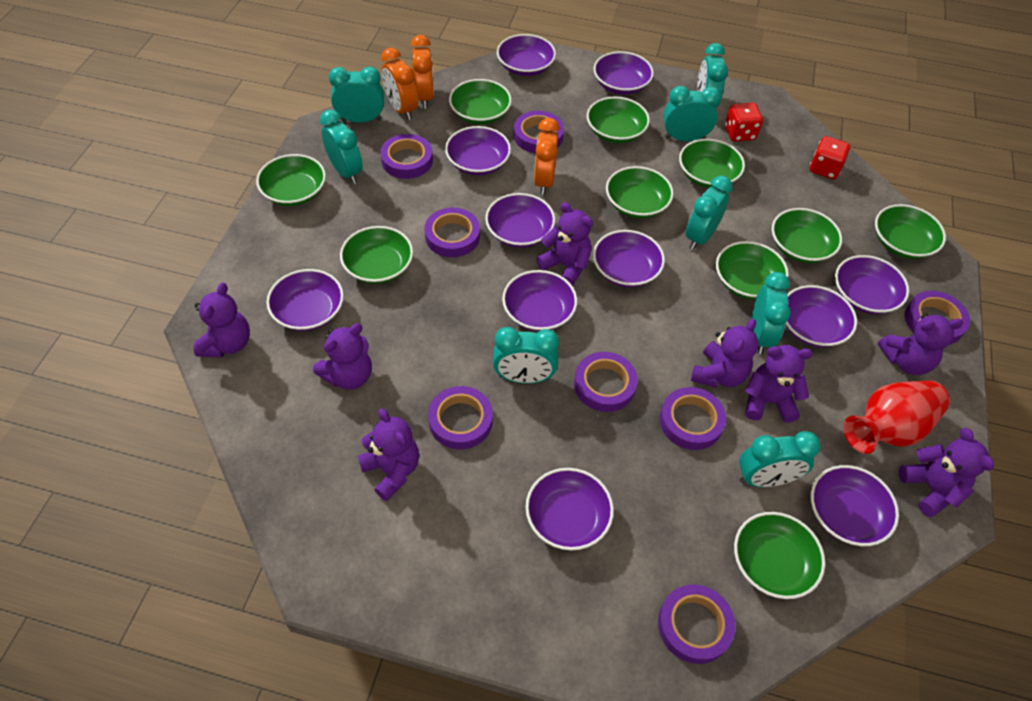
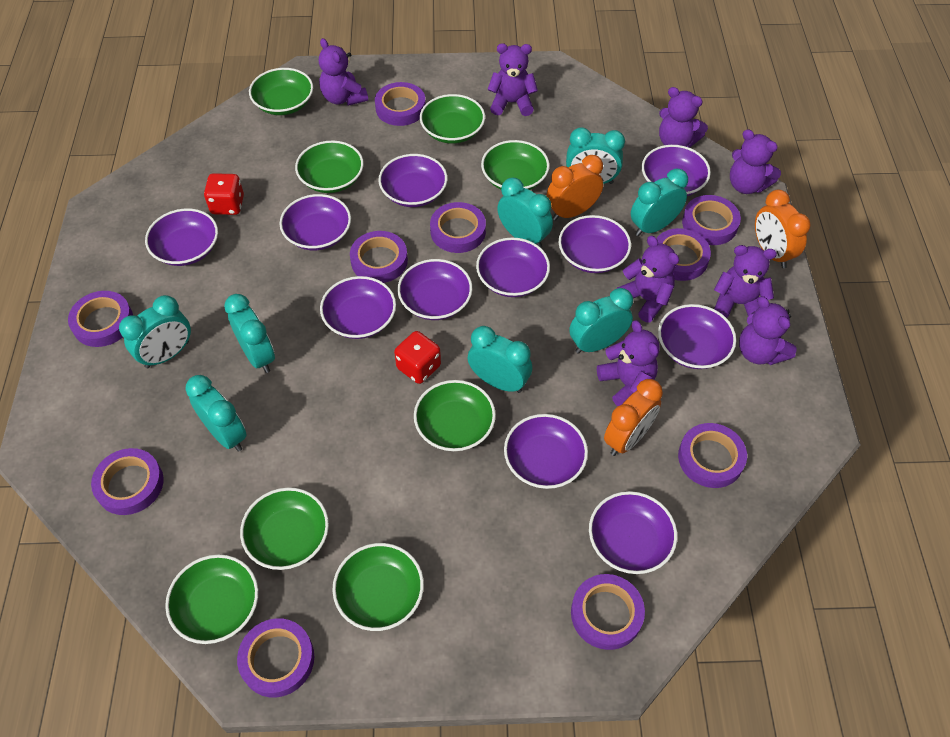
green bowl: 10 -> 8
purple tape: 8 -> 10
red vase: 1 -> 0

